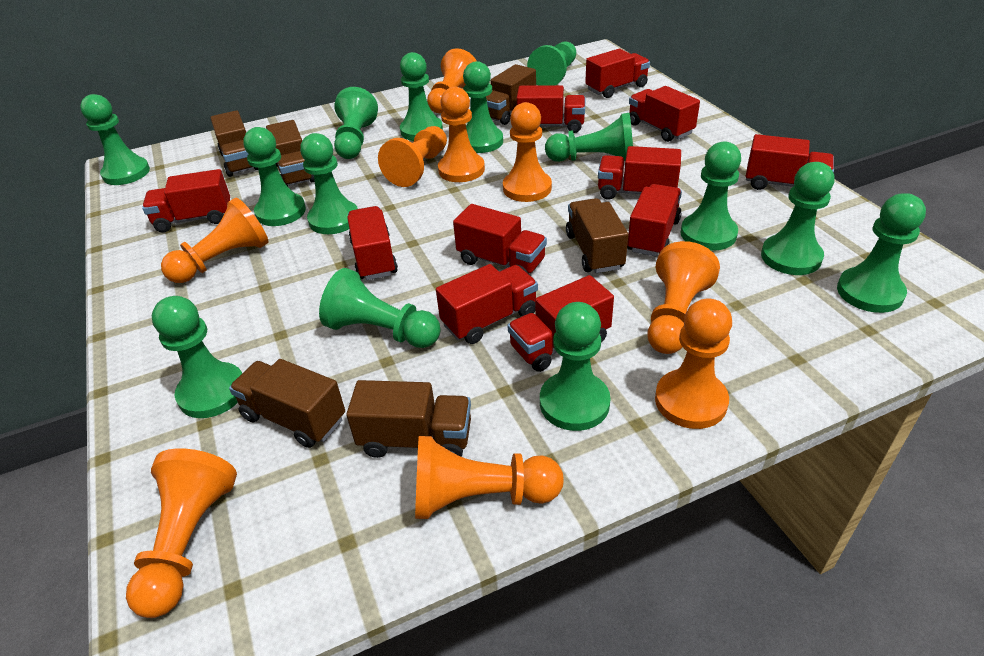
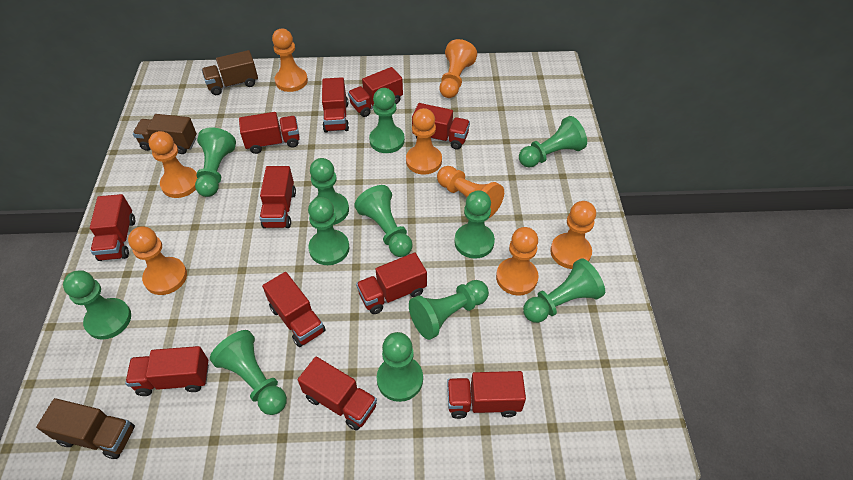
brown truck: 6 -> 3
green pawn: 14 -> 12
orange pawn: 9 -> 8

